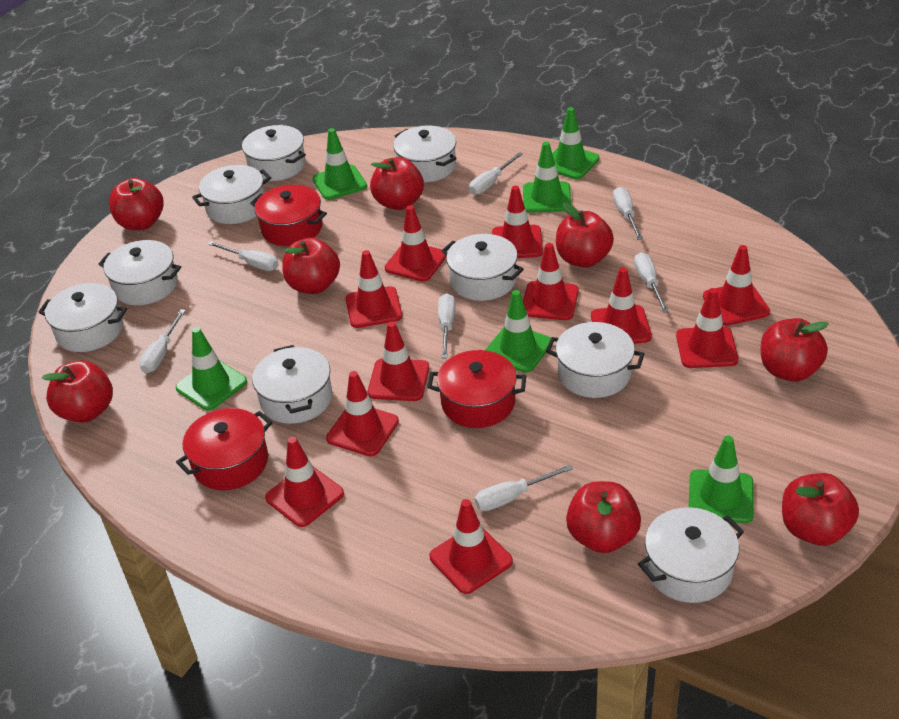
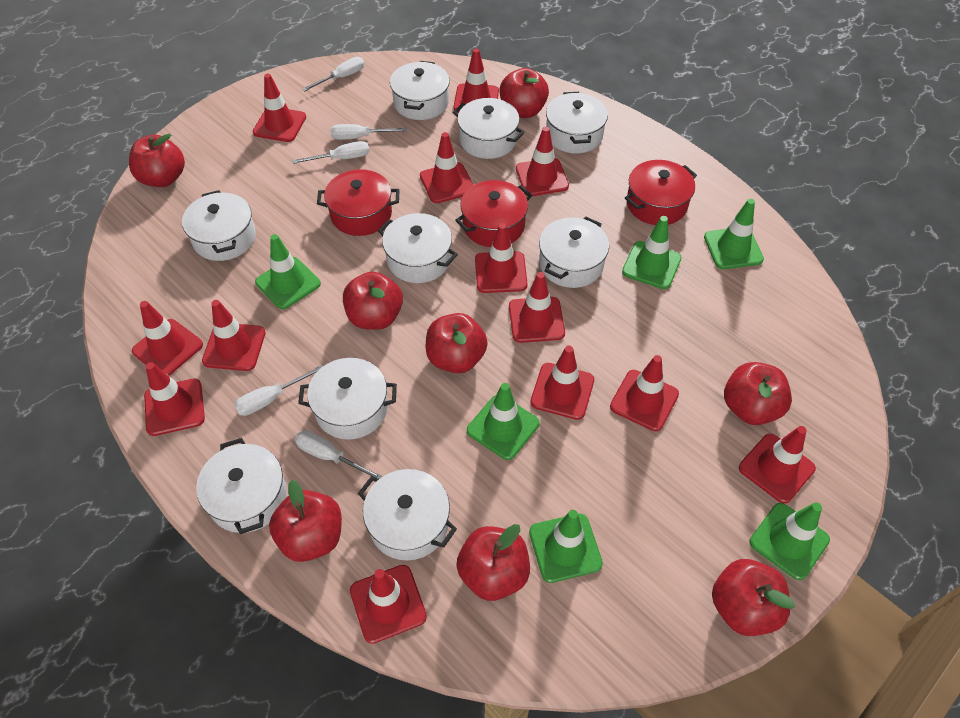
red traffic cone: 11 -> 13
white screwdriver: 7 -> 5

